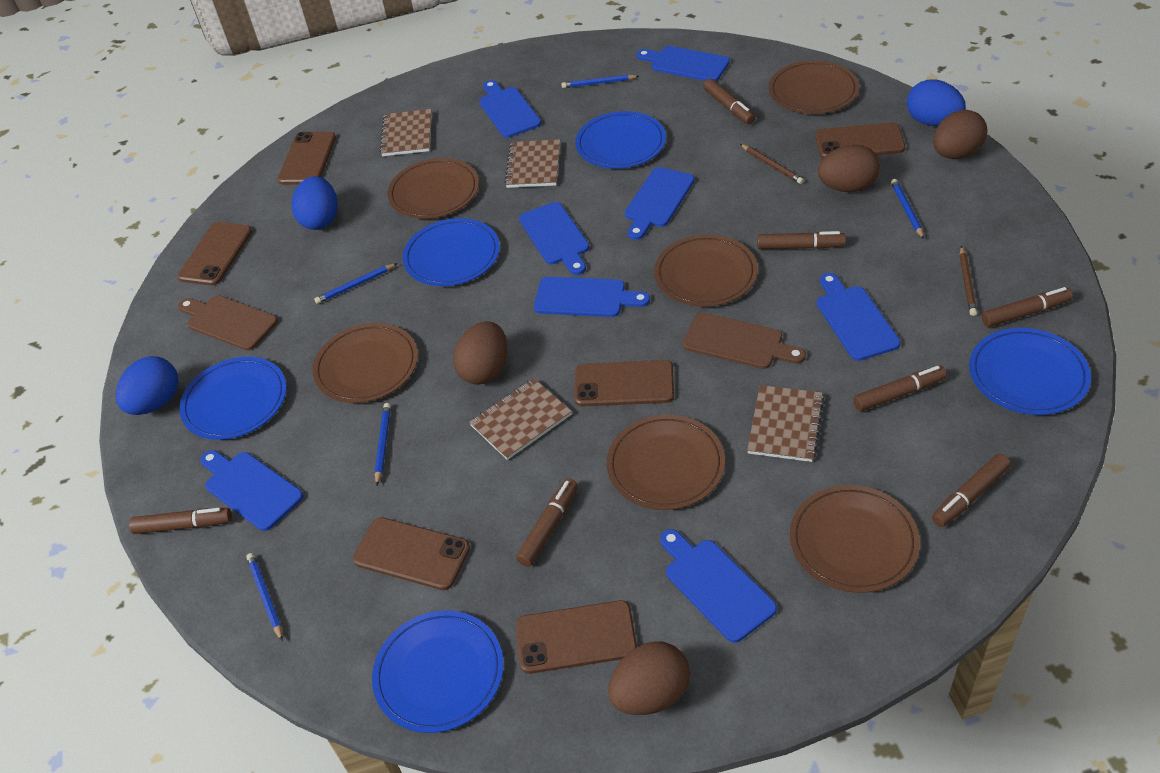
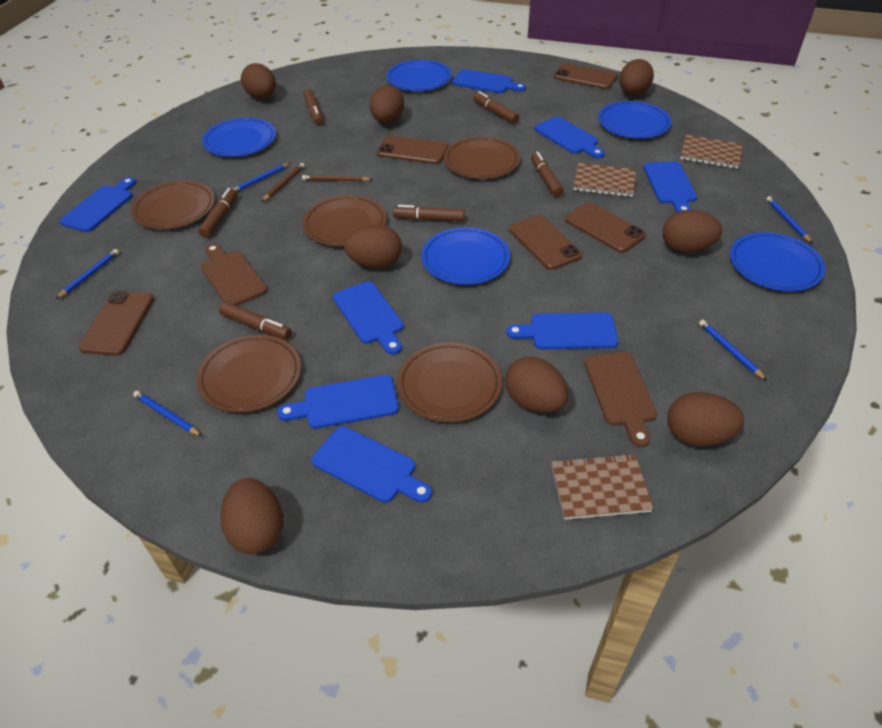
blue egg: 3 -> 0
brown egg: 4 -> 8
brown marker: 7 -> 6
brown notebook: 4 -> 3
brown phone: 6 -> 5
brown plate: 6 -> 5

